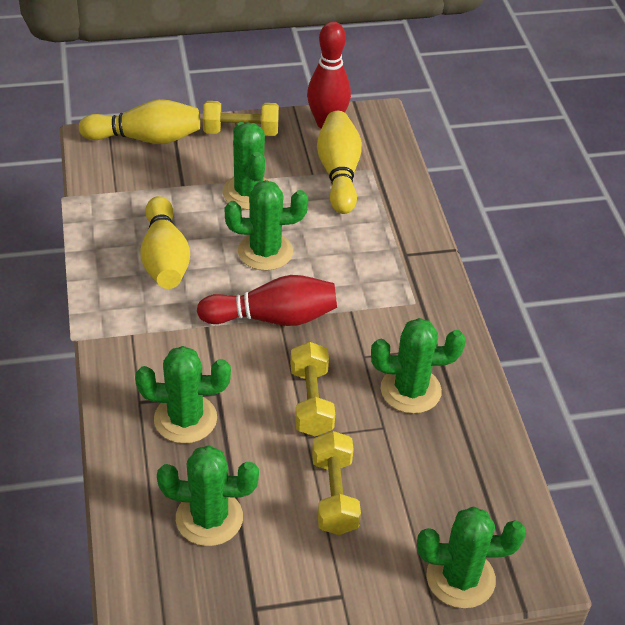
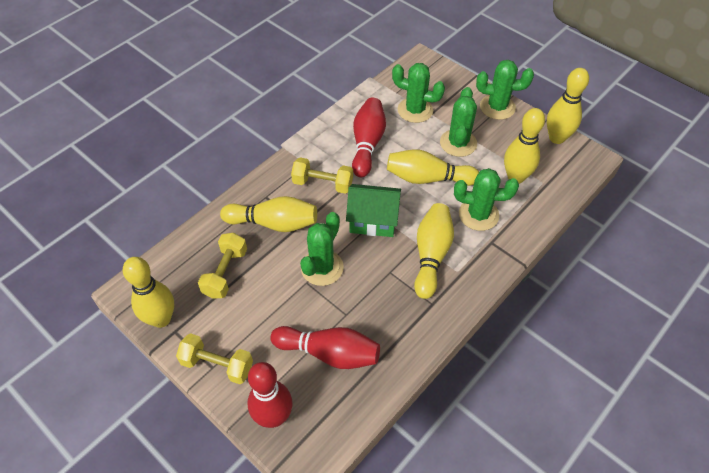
green cactus: 6 -> 5
green house: 0 -> 1
red bowling pin: 2 -> 3
yellow bowling pin: 3 -> 6

